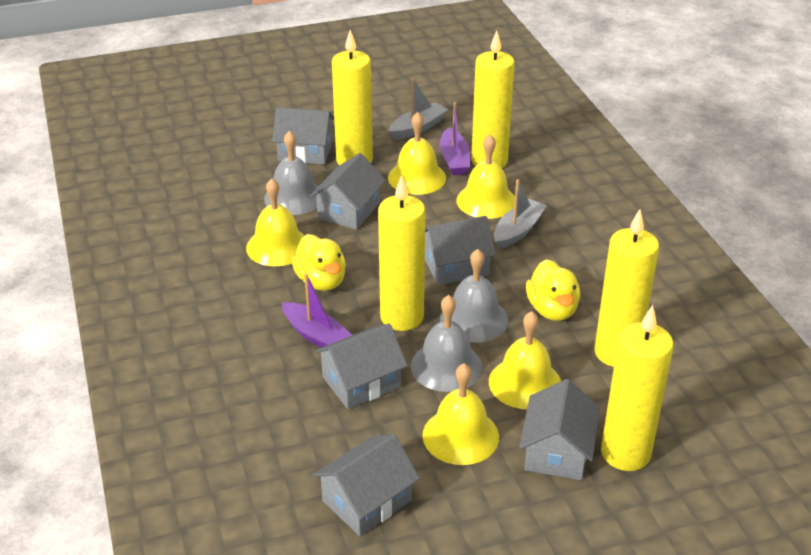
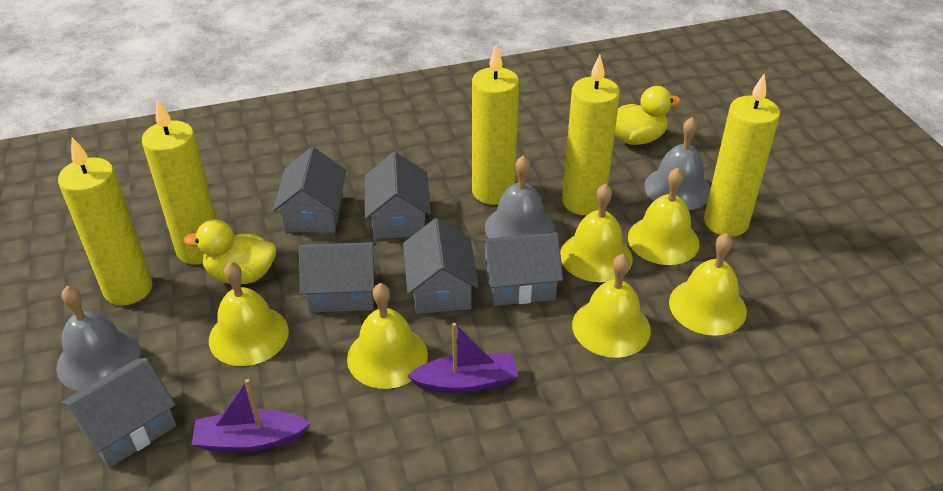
grey boat: 2 -> 0
yellow bell: 5 -> 6

